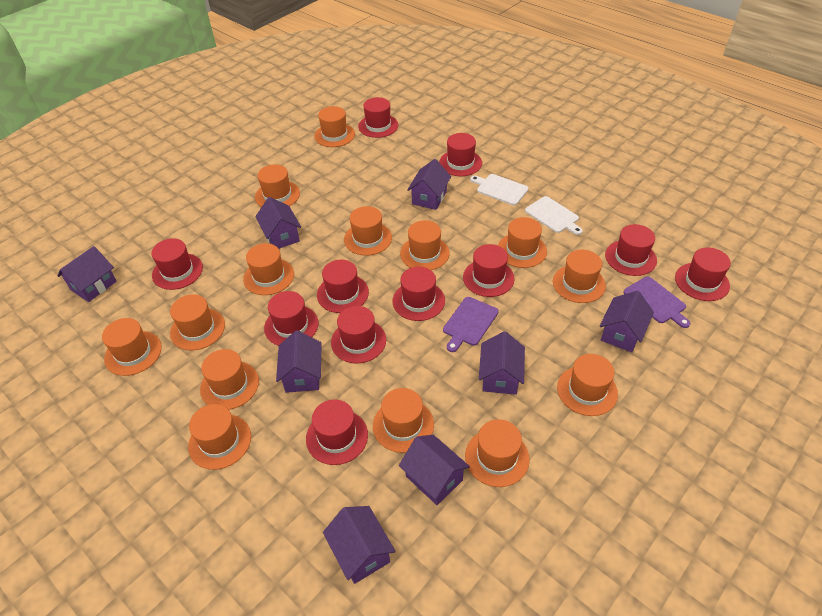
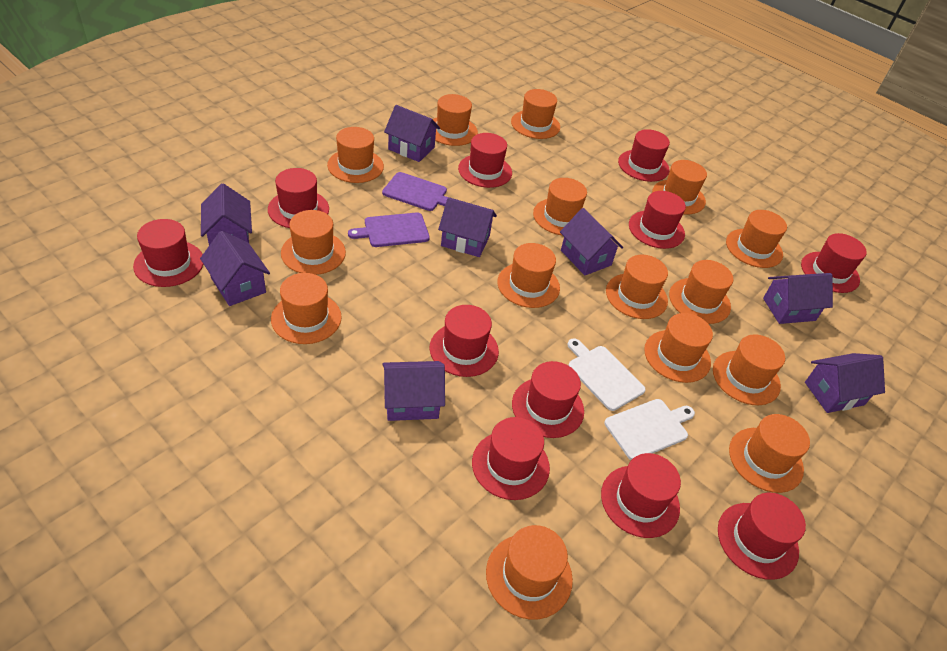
orange hat: 14 -> 15

